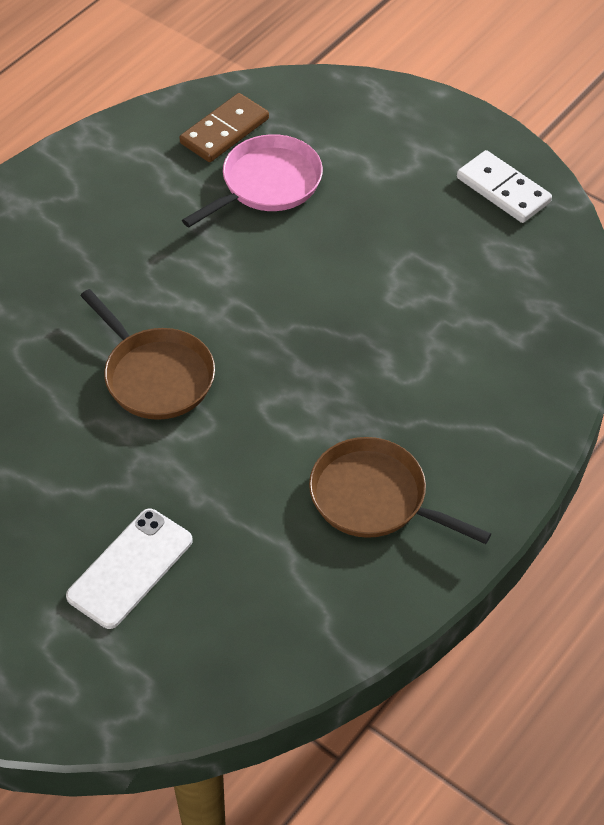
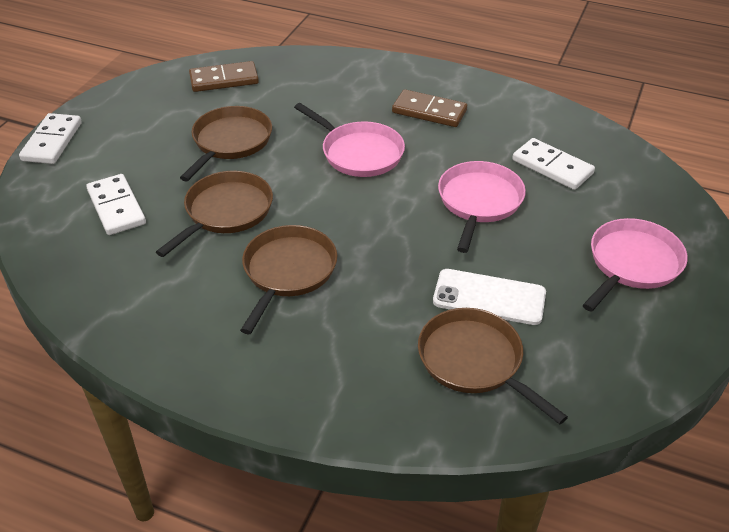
brown domino: 1 -> 2
brown pan: 2 -> 4
pink pan: 1 -> 3
white domino: 1 -> 3

